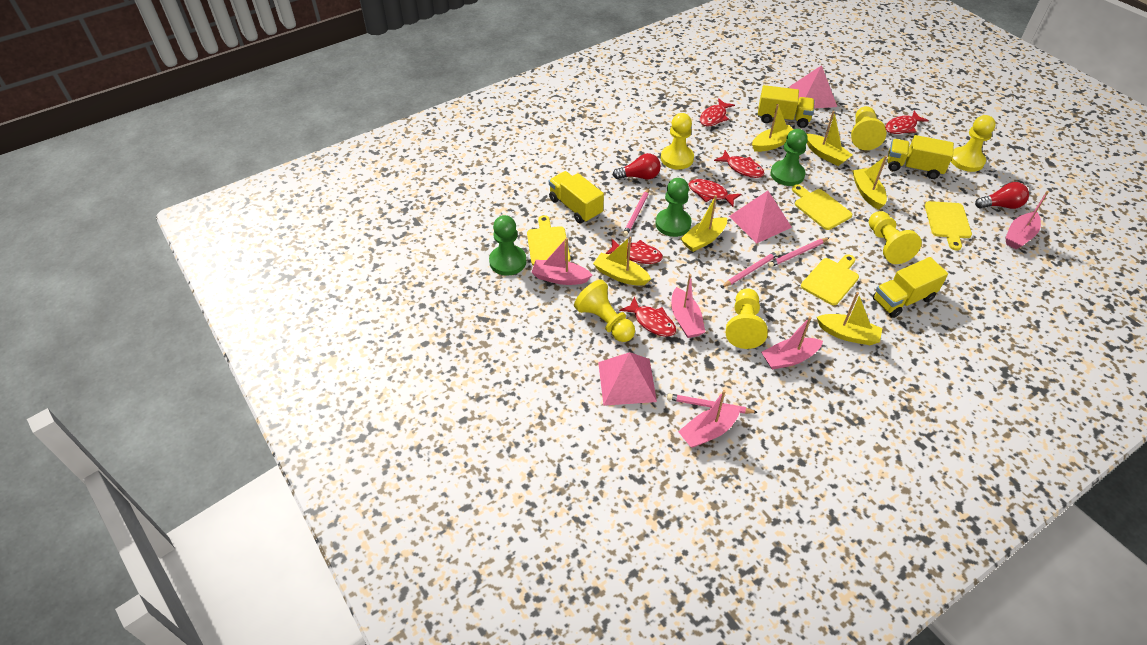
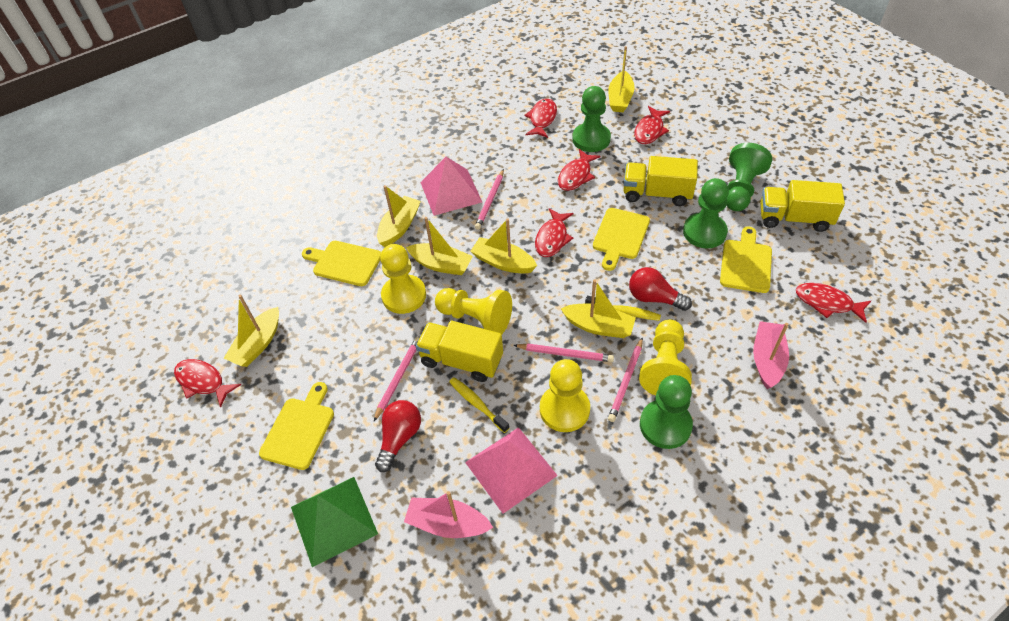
green pawn: 3 -> 4
green pyramid: 0 -> 1
pink boat: 5 -> 2
pink pyramid: 3 -> 2
yellow pawn: 6 -> 4
yellow toothbrush: 0 -> 2
yellow truck: 4 -> 3

